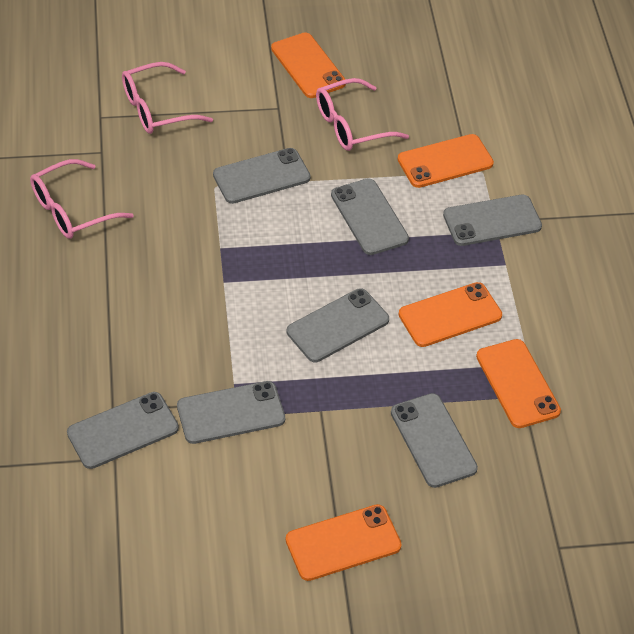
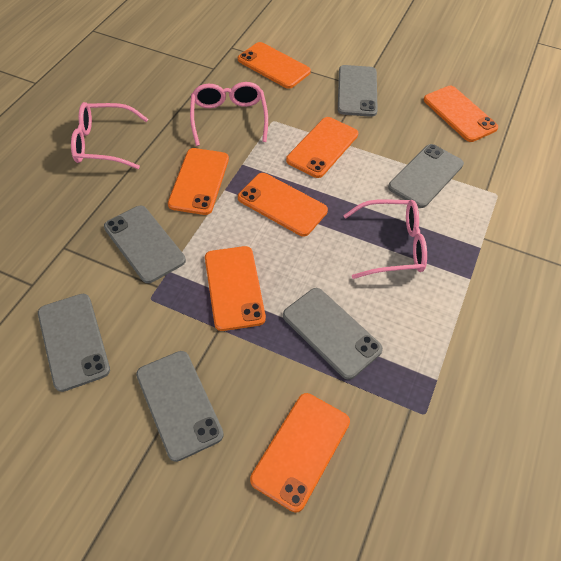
grey phone: 7 -> 6
orange phone: 5 -> 7

